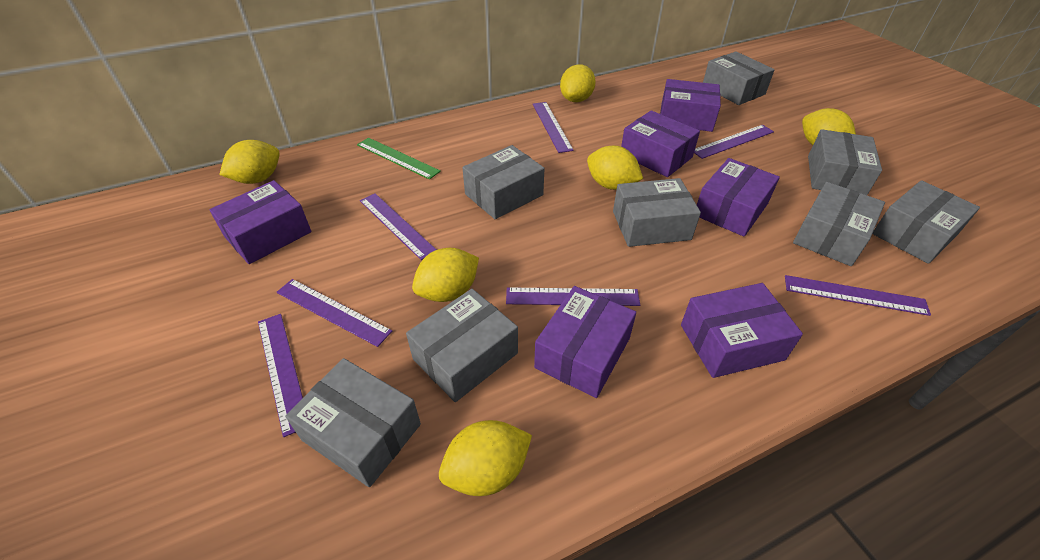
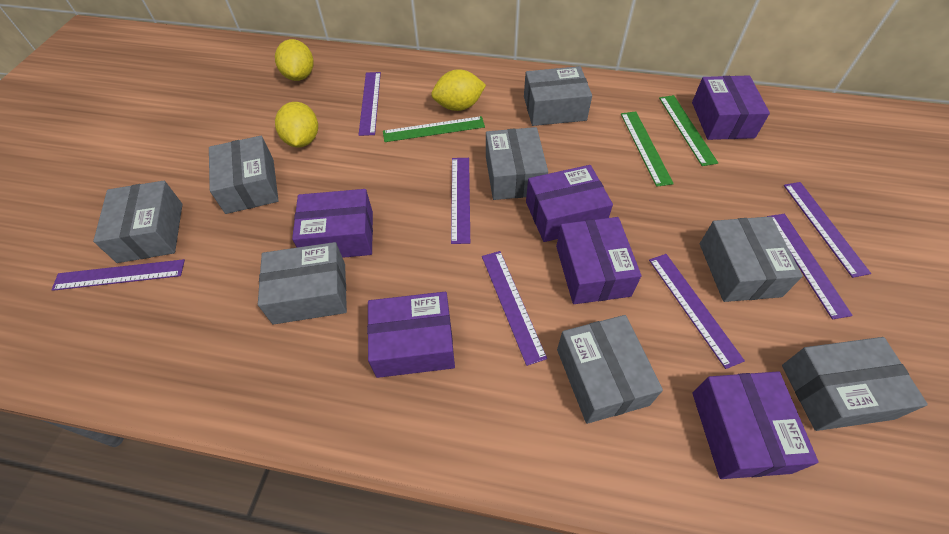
green ruler: 1 -> 3
yellow lemon: 6 -> 3

